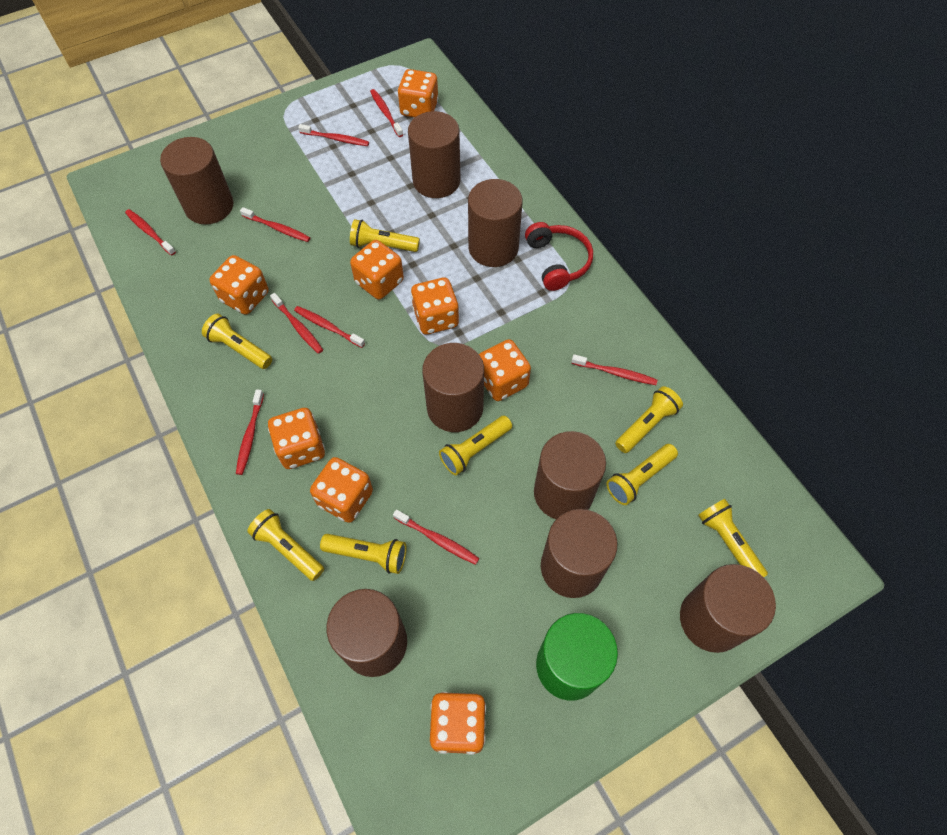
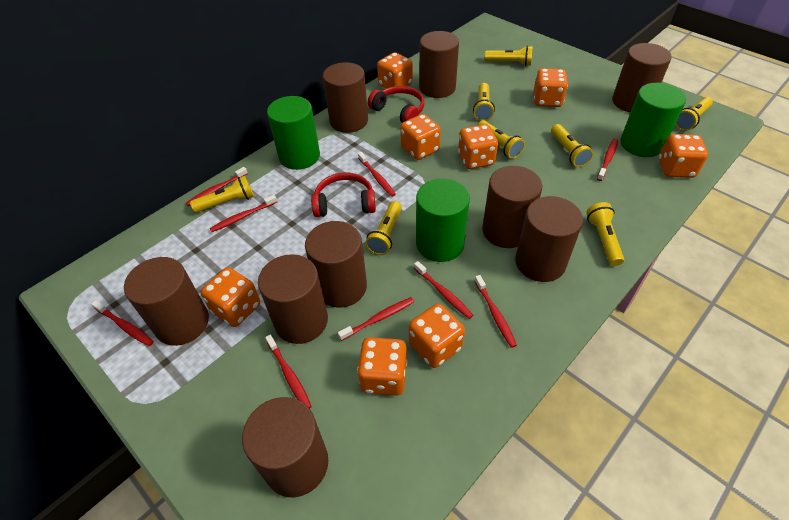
brown cylinder: 8 -> 9
green cylinder: 1 -> 3
red headphones: 1 -> 2

